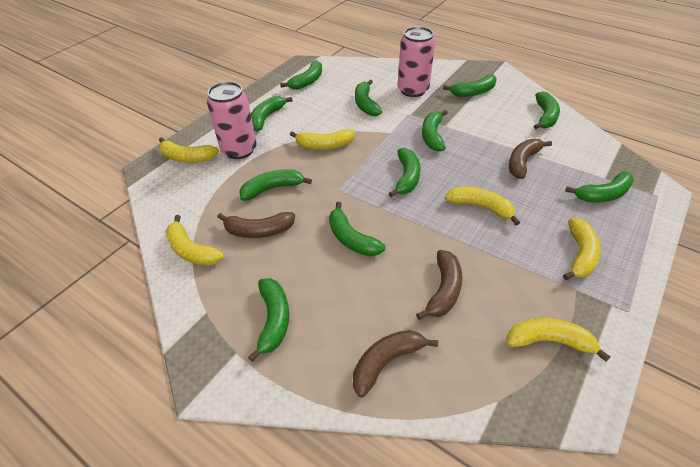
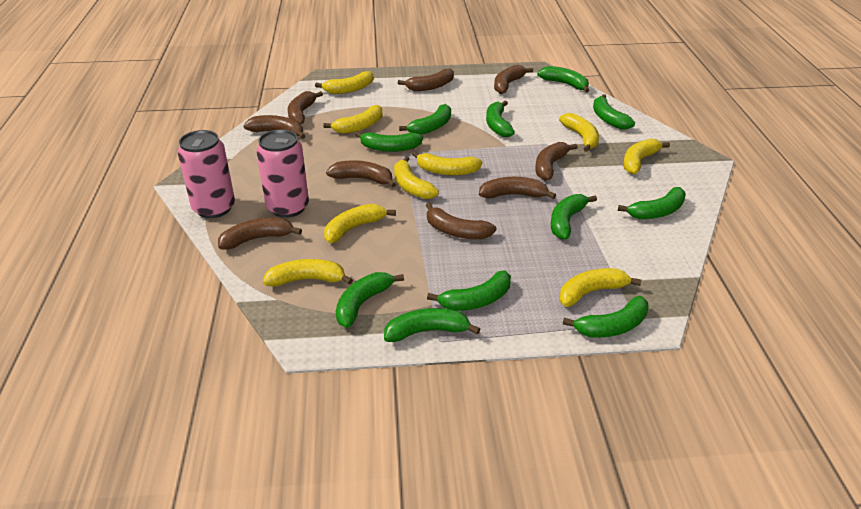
brown banana: 4 -> 9
yellow banana: 6 -> 9

